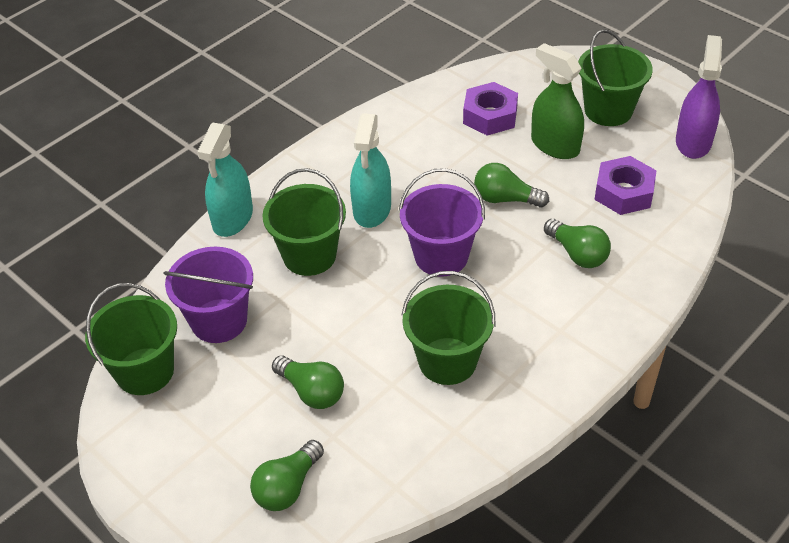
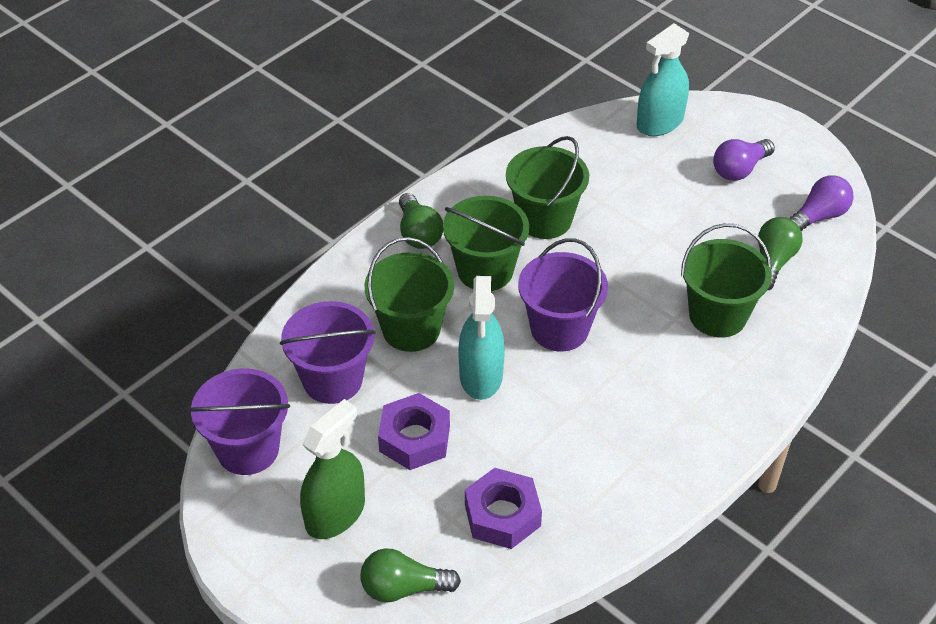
green light bulb: 4 -> 3
purple bucket: 2 -> 3
purple light bulb: 0 -> 2
purple spray bottle: 1 -> 0

